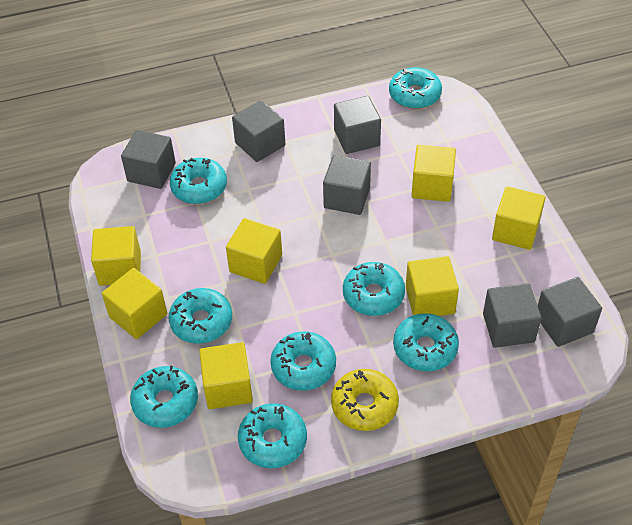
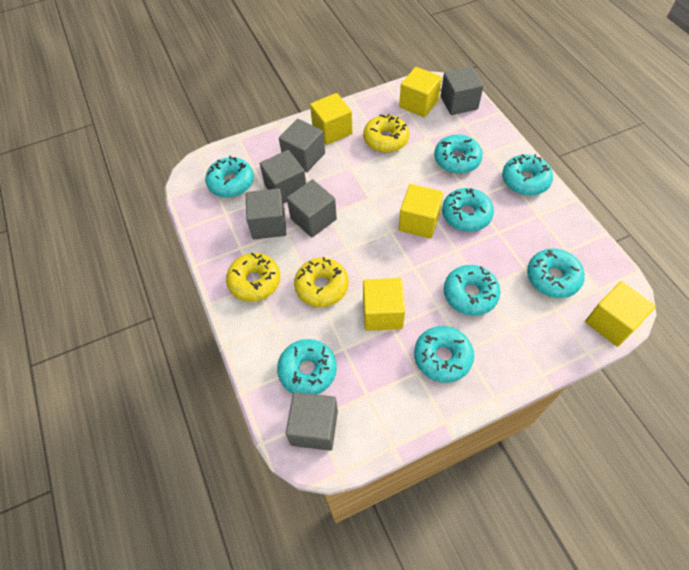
yellow cube: 7 -> 5
yellow donut: 1 -> 3

